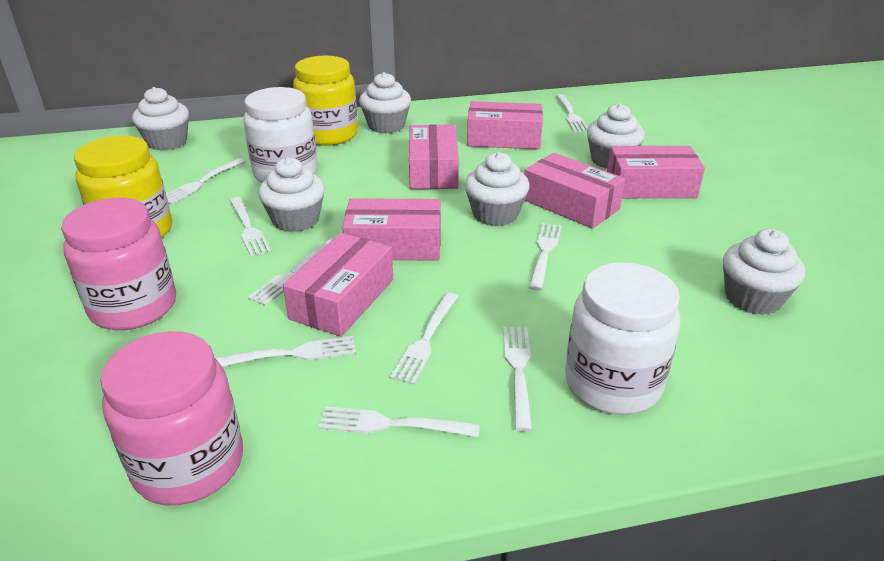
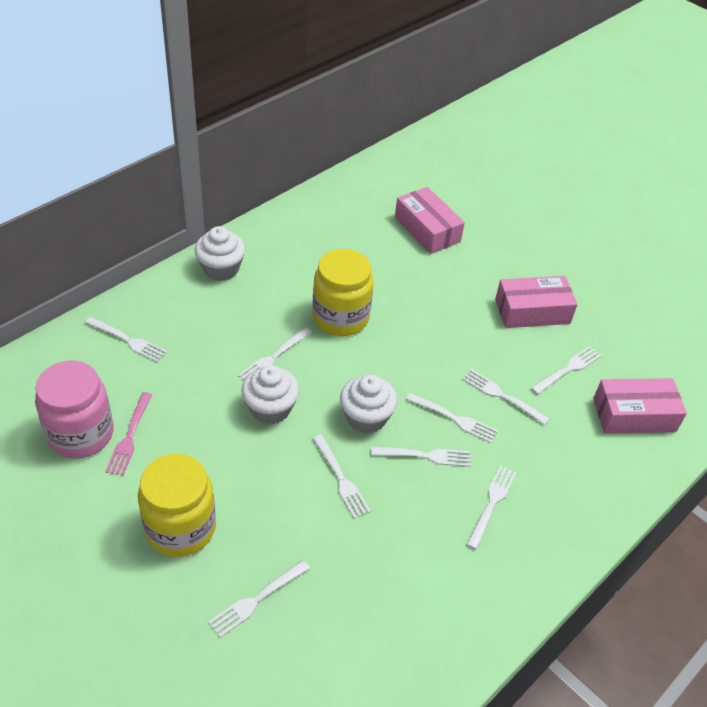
pink box: 6 -> 3
pink fork: 0 -> 1
pink jar: 2 -> 1
white cupcake: 6 -> 3
white jar: 2 -> 0

